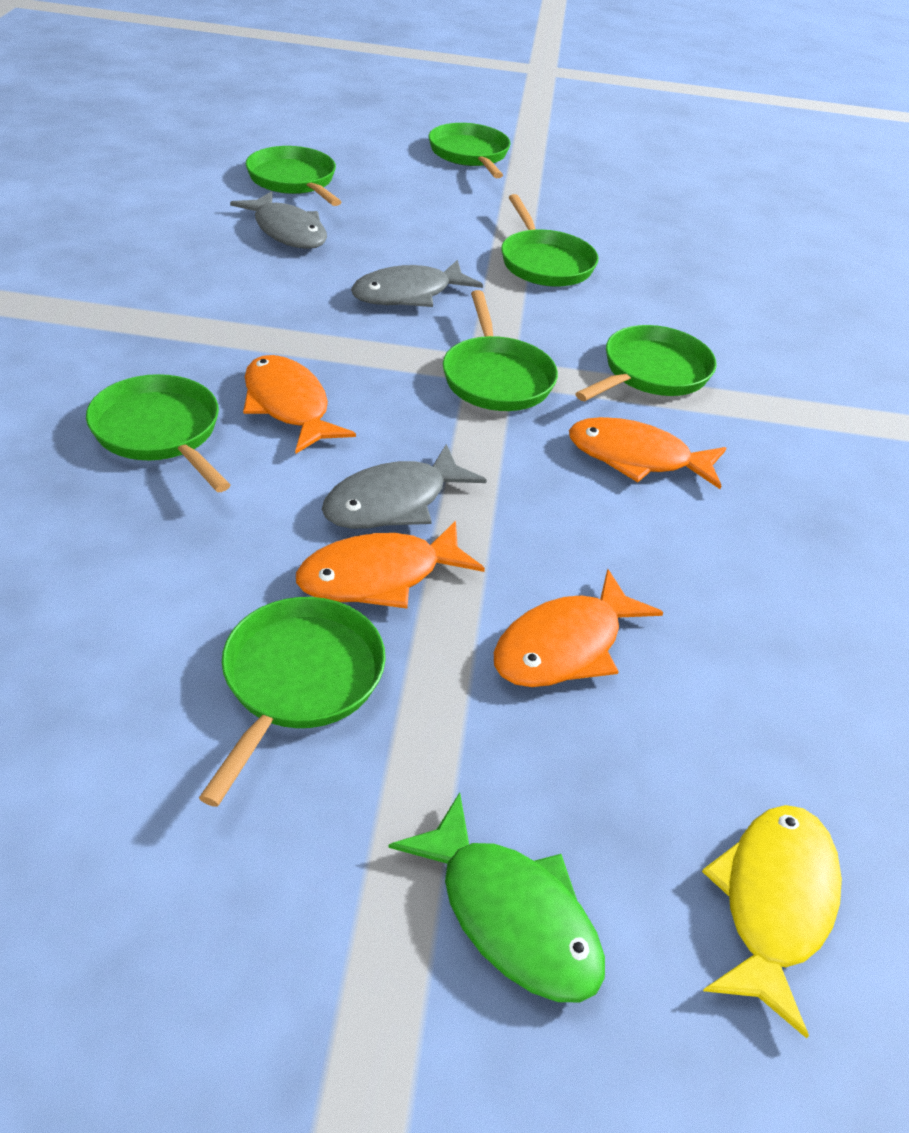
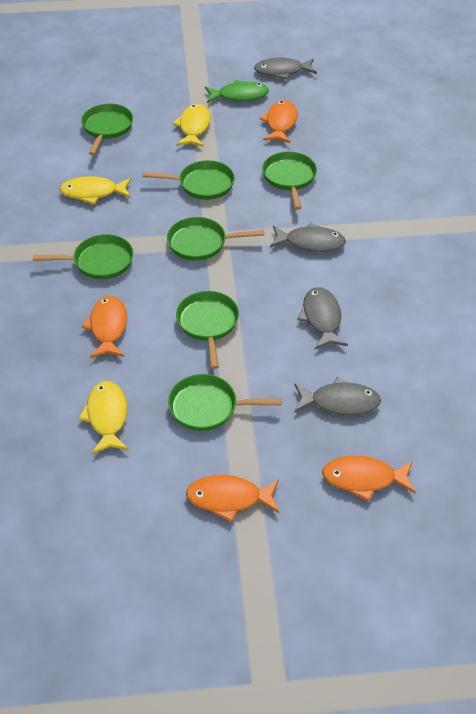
grey fish: 3 -> 4
yellow fish: 1 -> 3

